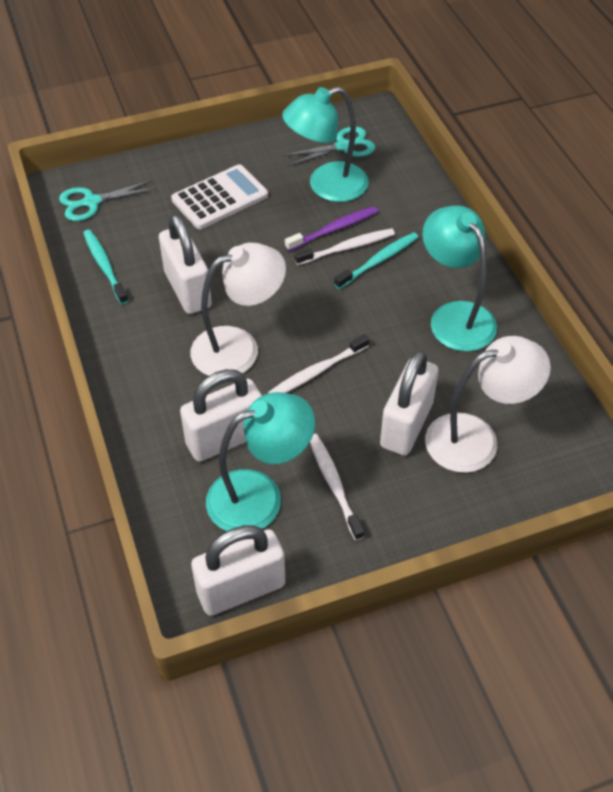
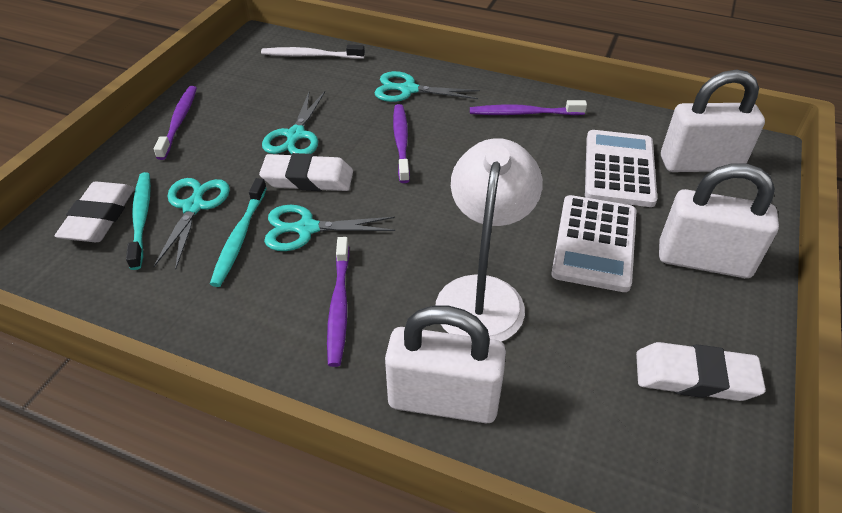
purple toothbrush: 1 -> 4
turquoise lamp: 3 -> 0
turquoise scissors: 2 -> 4
white calculator: 1 -> 2
white eraser: 0 -> 3
white lamp: 2 -> 1
white padlock: 4 -> 3
white toothbrush: 3 -> 1

